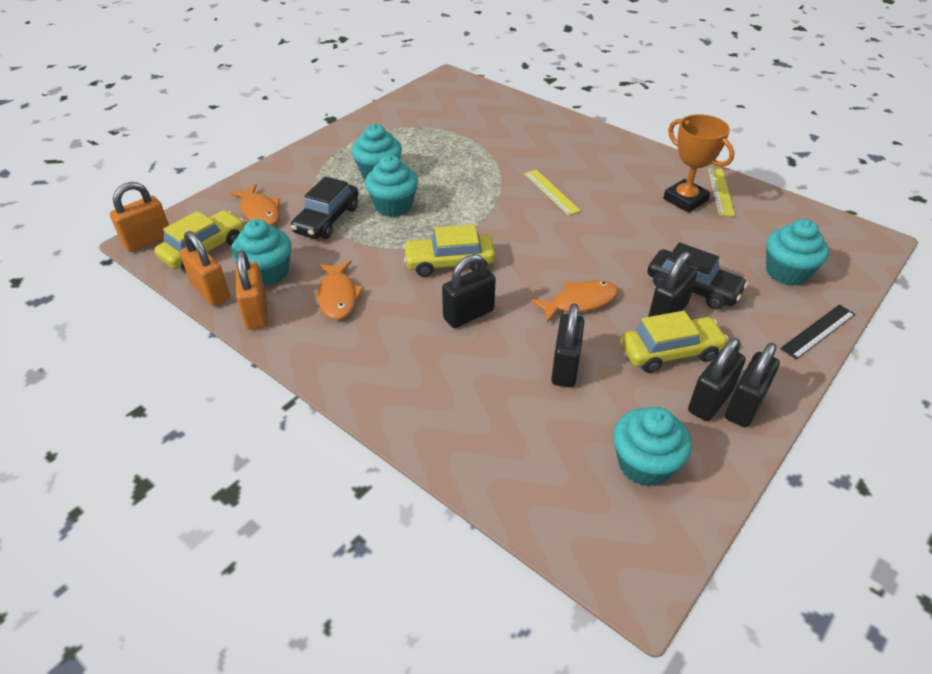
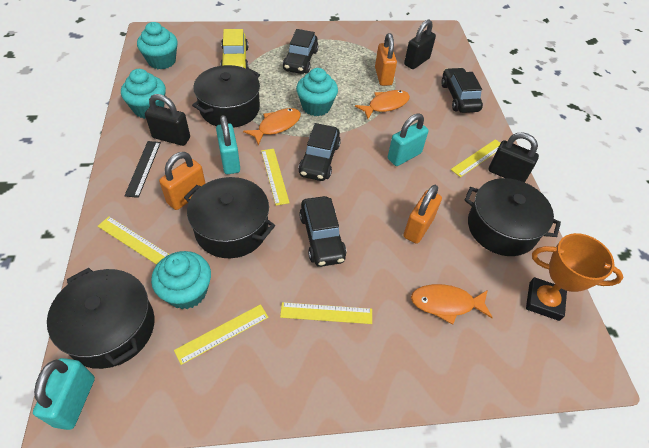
black car: 2 -> 4
black padlock: 5 -> 3
black pot: 0 -> 4
turquoise cupcake: 5 -> 4
turquoise padlock: 0 -> 3
yellow car: 3 -> 1
yellow ruler: 2 -> 5

